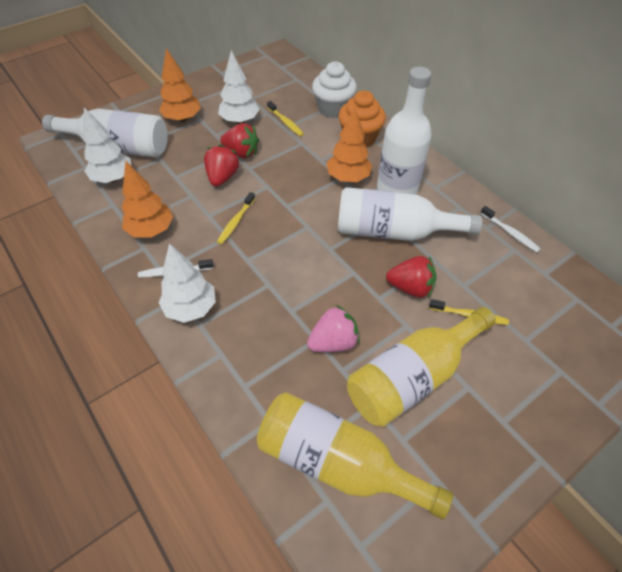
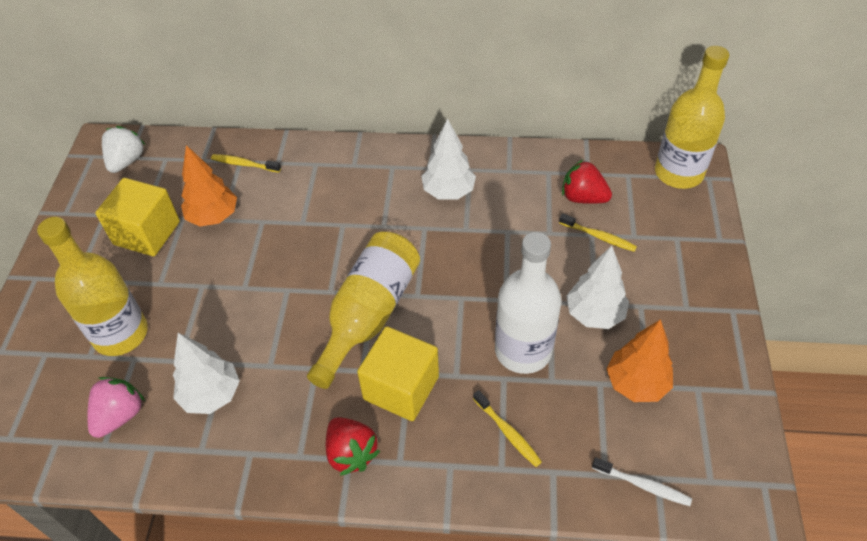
orange cupcake: 1 -> 0
orange tree: 3 -> 2
red strawberry: 3 -> 2
white bottle: 3 -> 1
white cupcake: 1 -> 0
white strawberry: 0 -> 1
white toothbrush: 2 -> 1
yellow bottle: 2 -> 3
yellow cube: 0 -> 2

